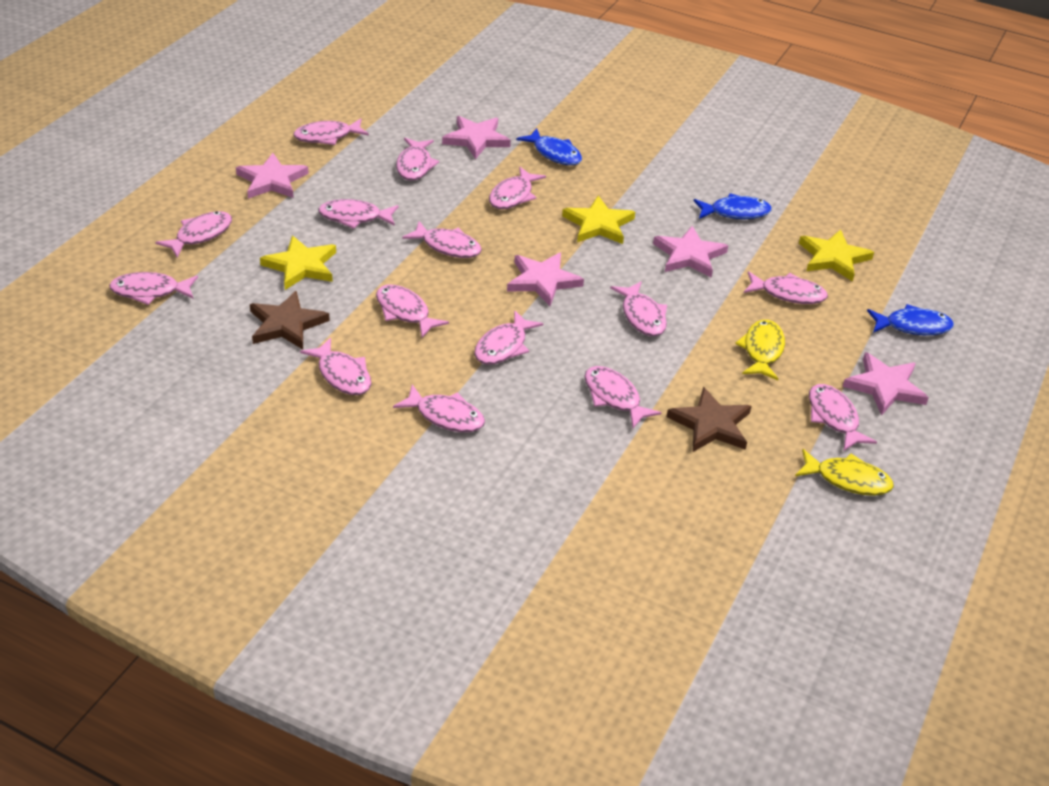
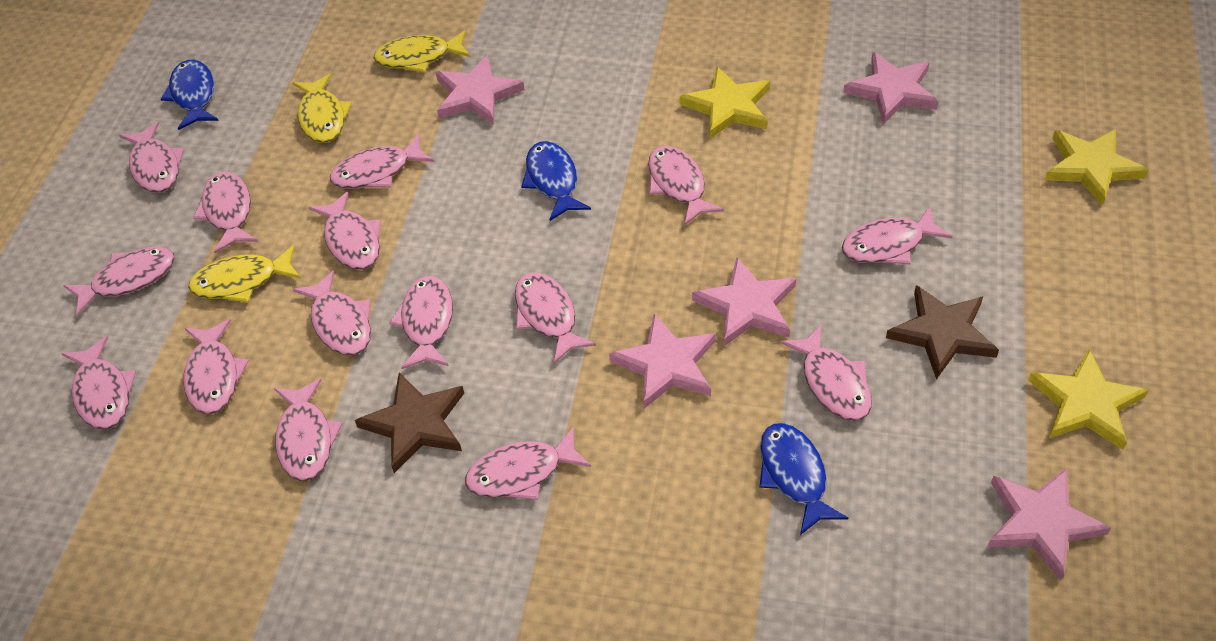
yellow fish: 2 -> 3

